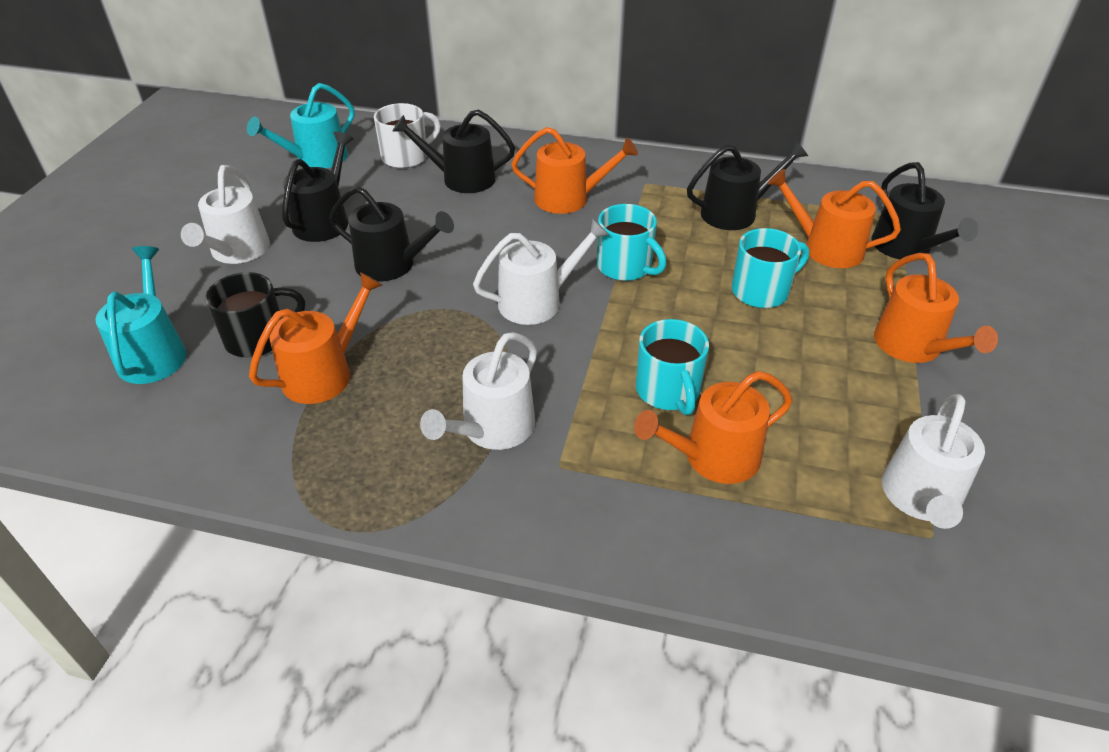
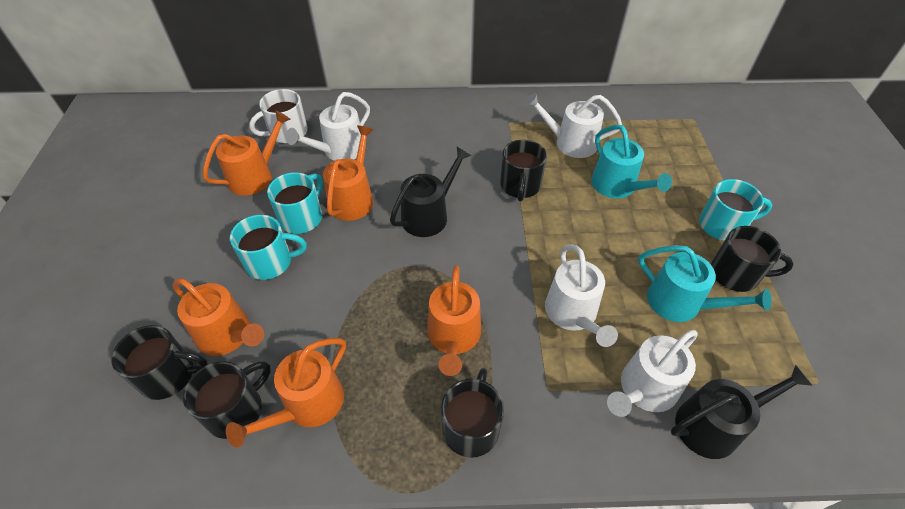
black mug: 1 -> 5
black watering can: 5 -> 2

